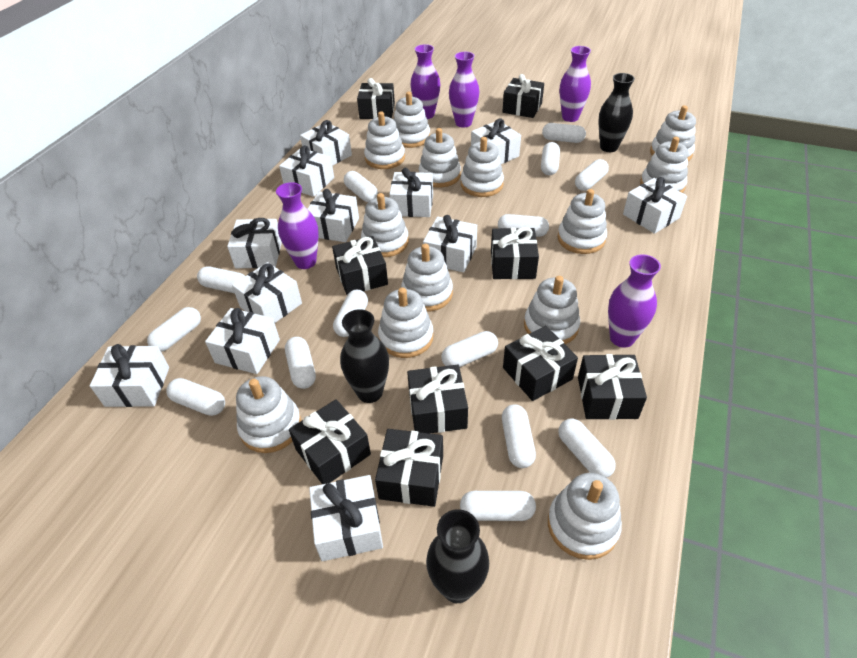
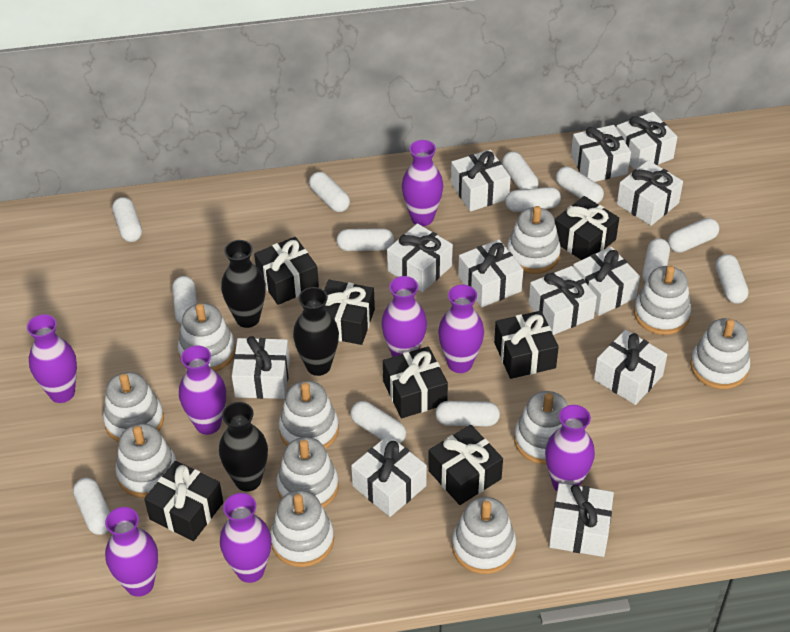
black gift: 9 -> 7
purple vase: 5 -> 8
white capsule: 14 -> 13
white stacking toy: 13 -> 11

